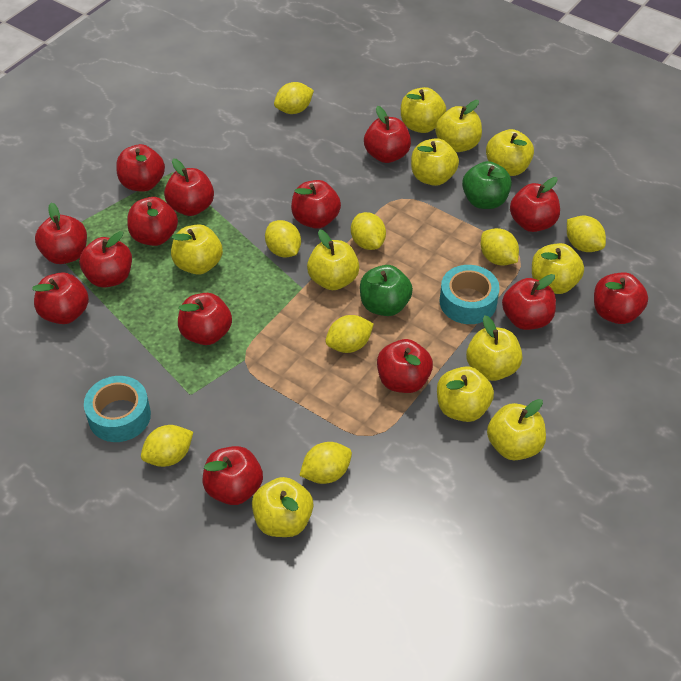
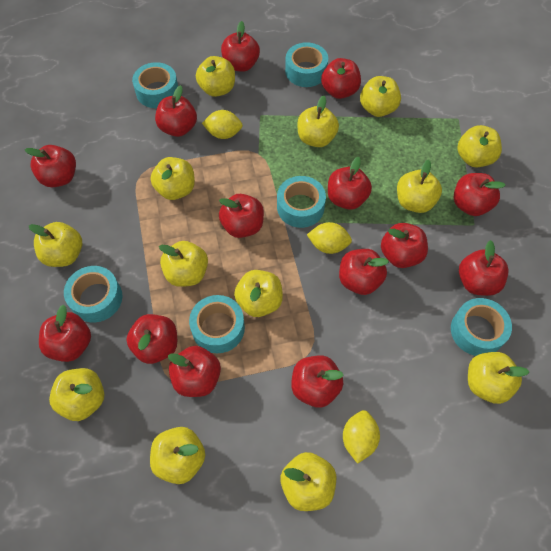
green apple: 2 -> 0
turquoise tape: 2 -> 6
yellow apple: 11 -> 13
yellow lemon: 8 -> 3

